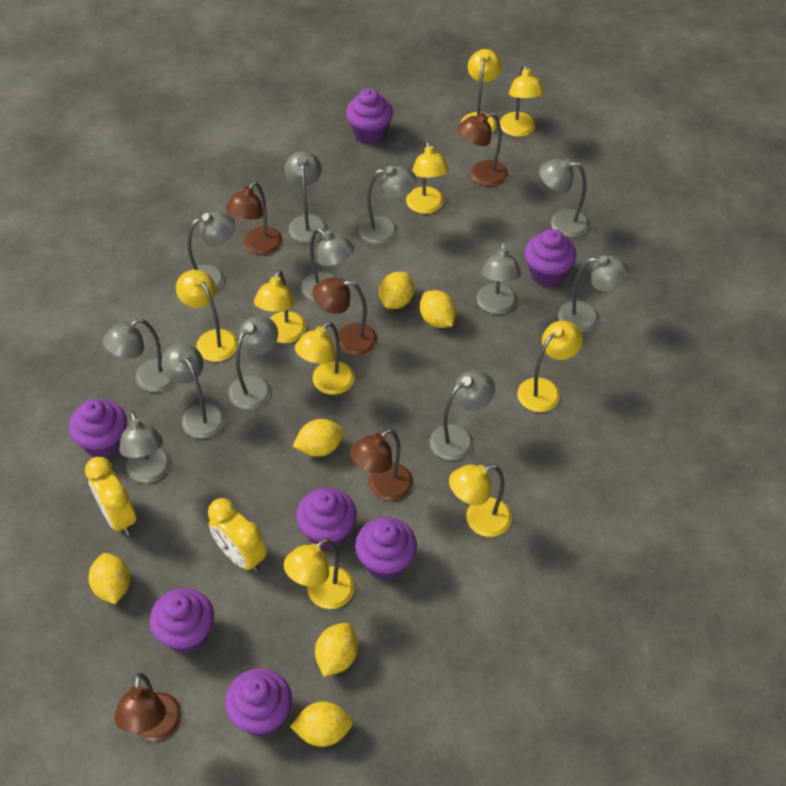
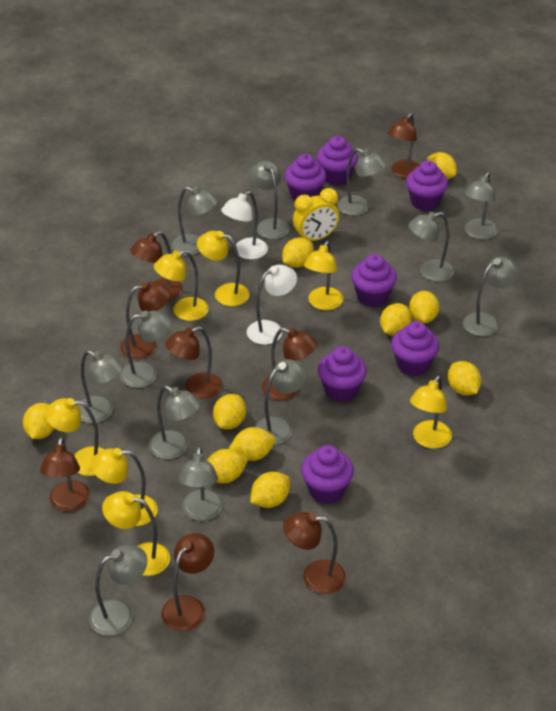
brown lamp: 5 -> 8
white lamp: 0 -> 2
yellow clock: 2 -> 1
yellow lamp: 9 -> 7
yellow lemon: 6 -> 10

